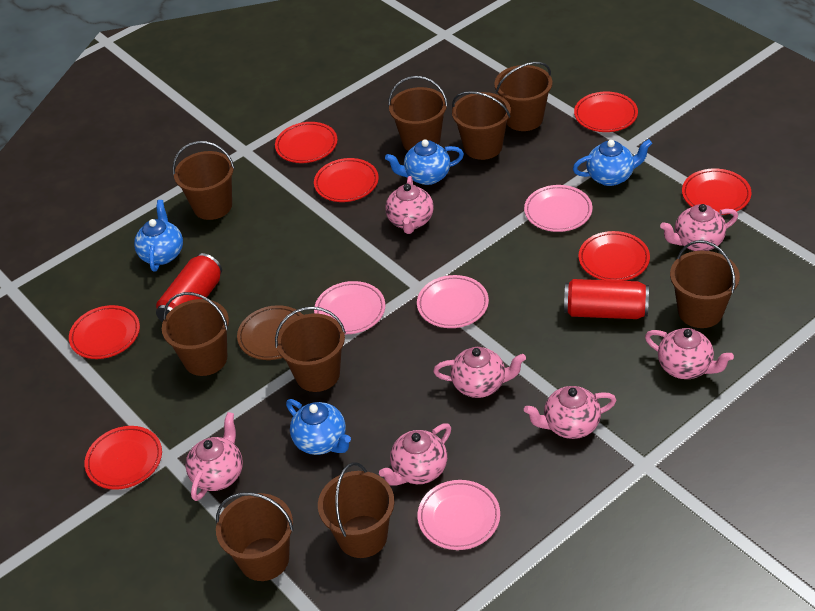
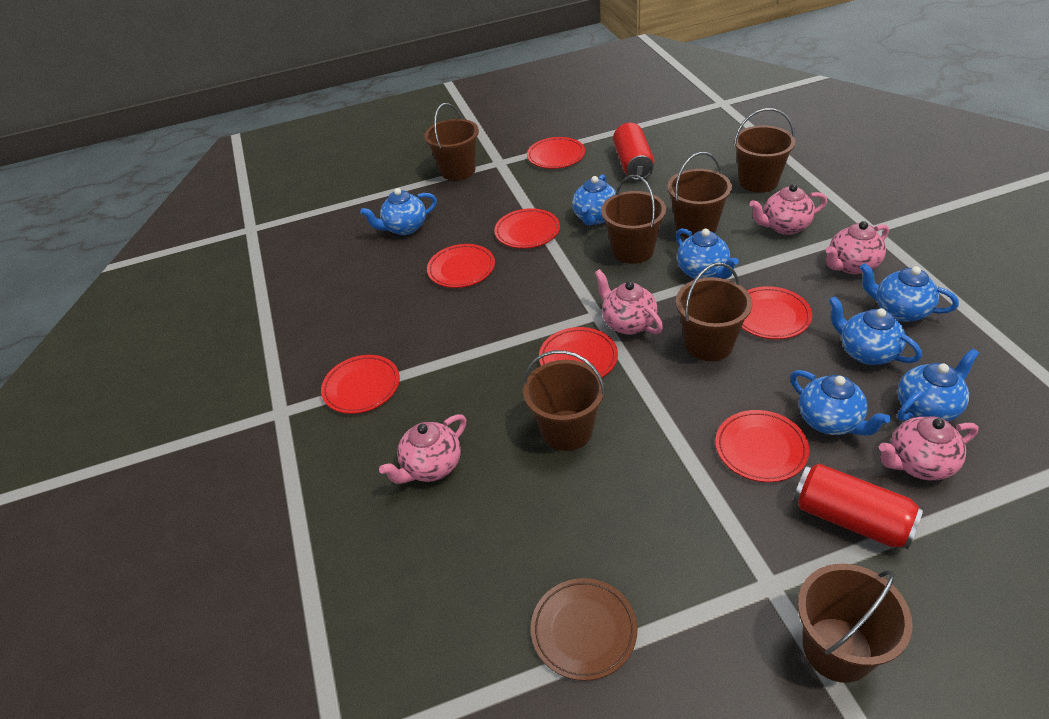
blue teapot: 4 -> 7
brown bucket: 9 -> 7
pink plate: 4 -> 0
pink teapot: 7 -> 5

